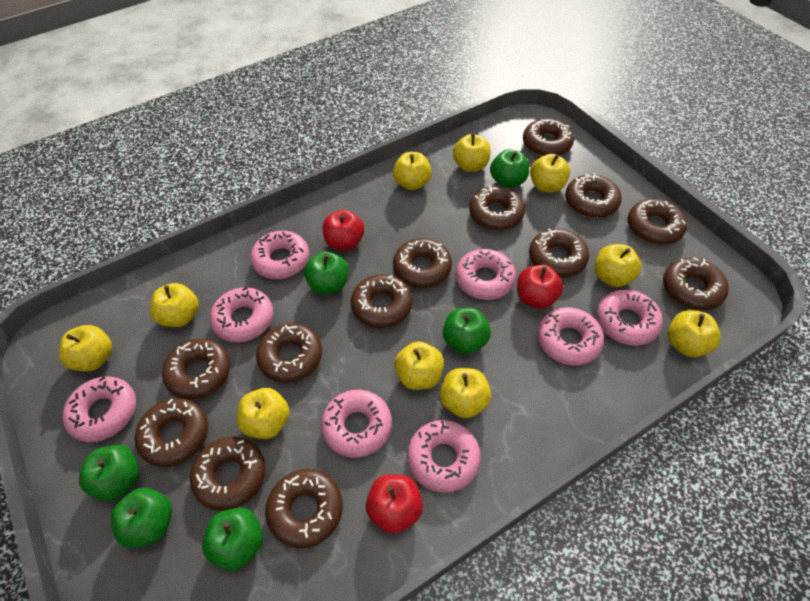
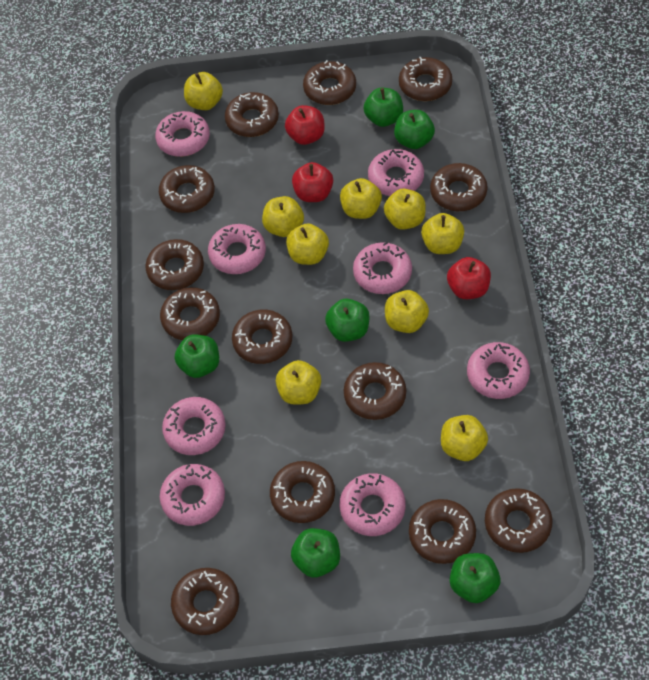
yellow apple: 10 -> 9

